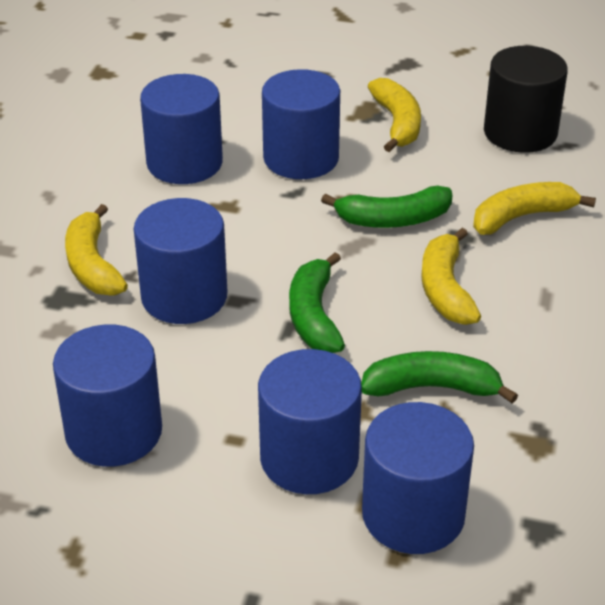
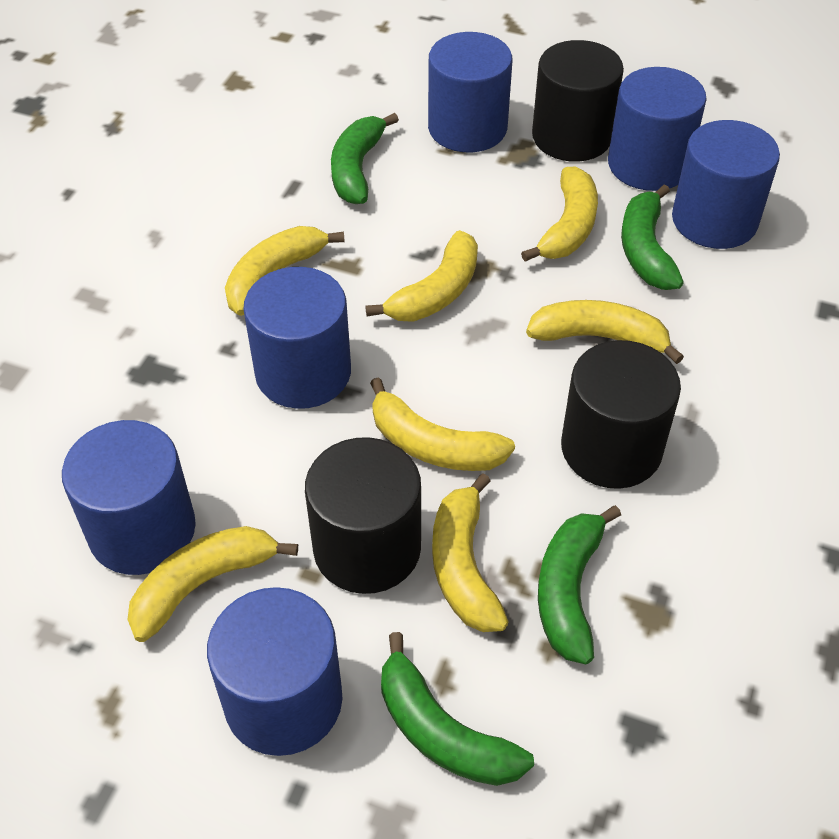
black cylinder: 1 -> 3
green banana: 3 -> 4
yellow banana: 4 -> 7

